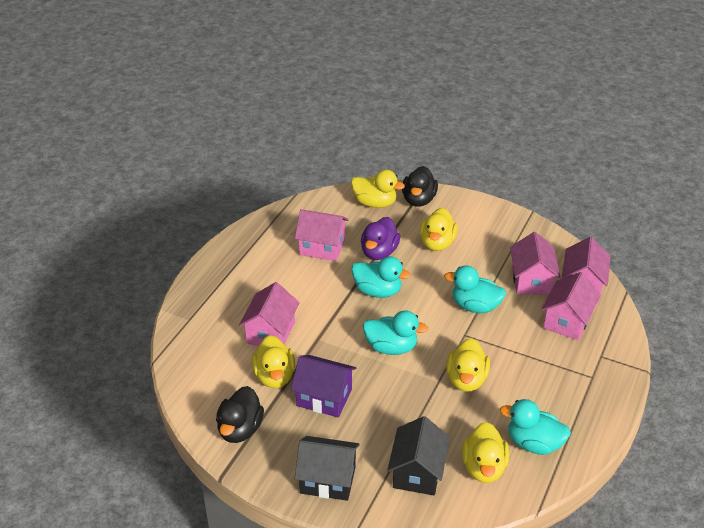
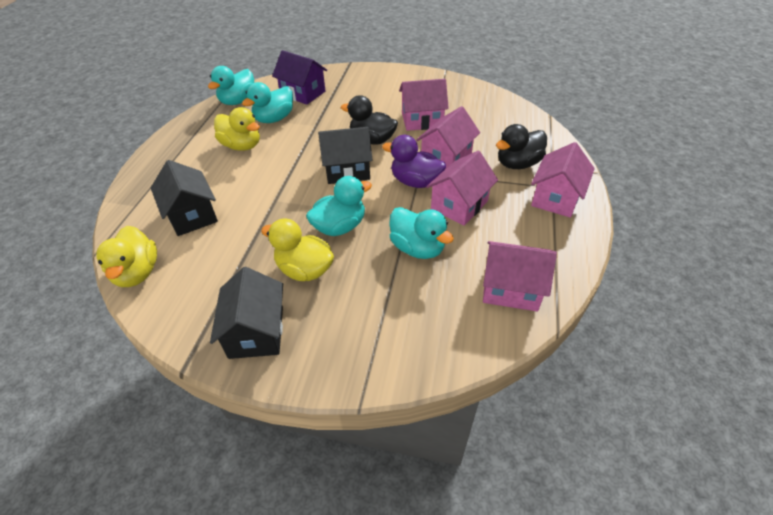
black house: 2 -> 3
yellow duck: 5 -> 3

